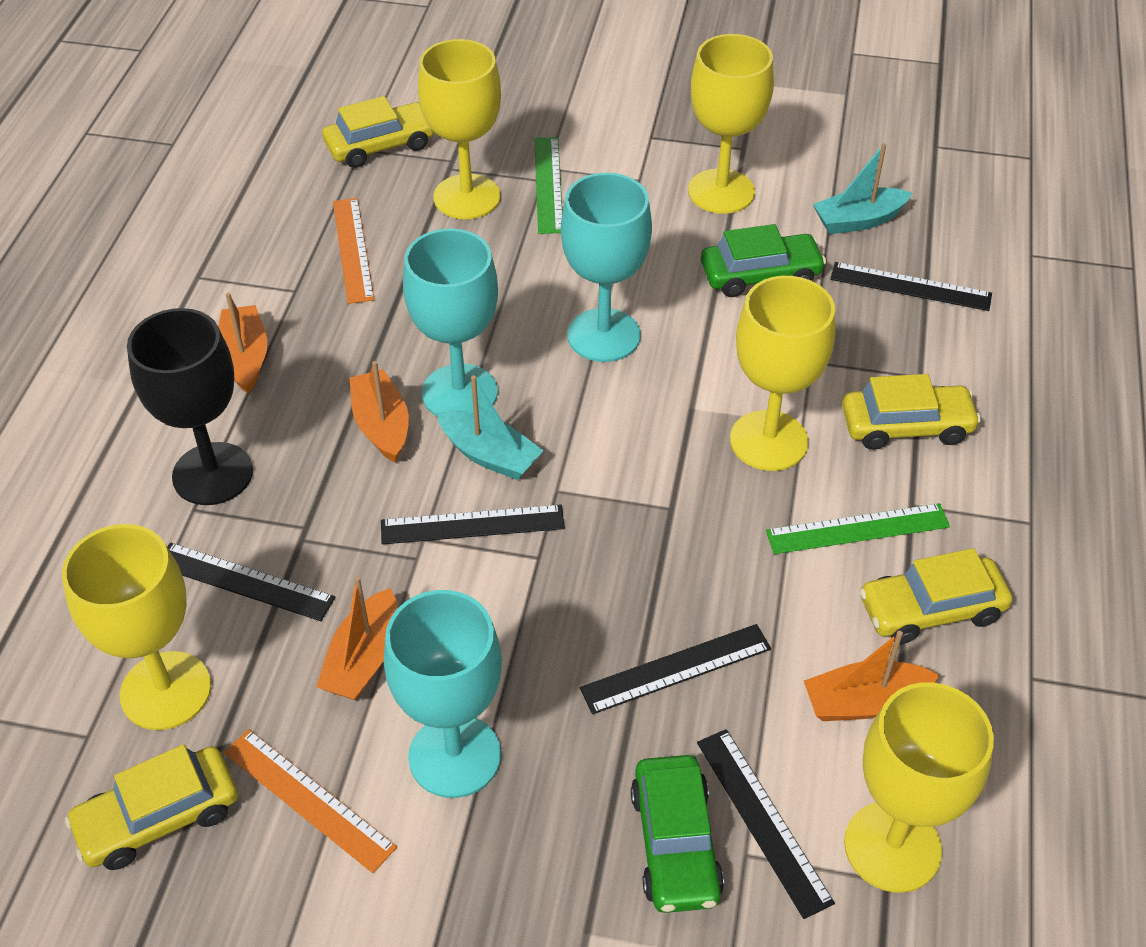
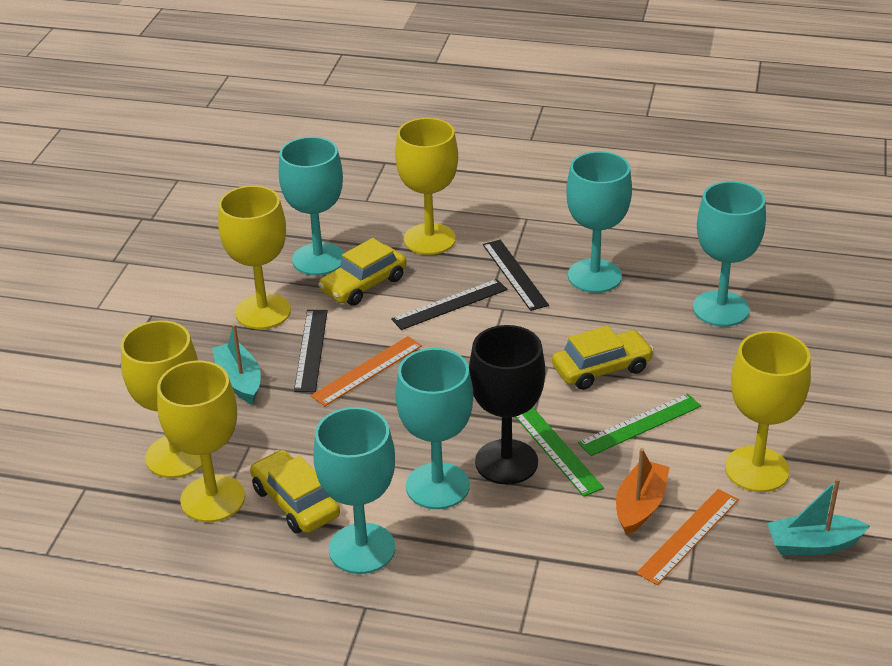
black ruler: 5 -> 3
green car: 2 -> 0
orange boat: 4 -> 1
turquoise goblet: 3 -> 5
yellow car: 4 -> 3

